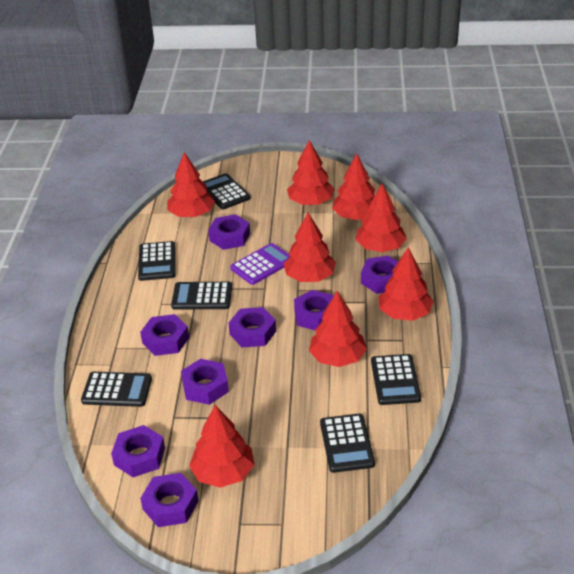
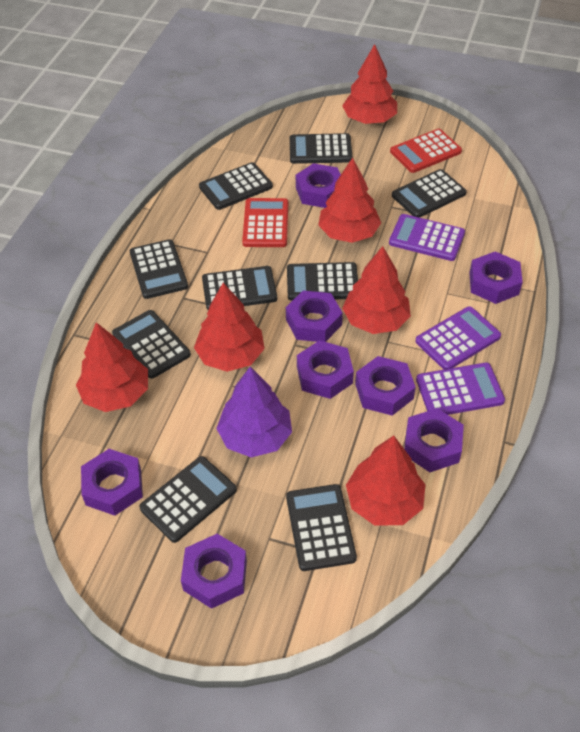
black calculator: 6 -> 9
purple calculator: 1 -> 3
purple tree: 0 -> 1
red calculator: 0 -> 2
red tree: 8 -> 6

